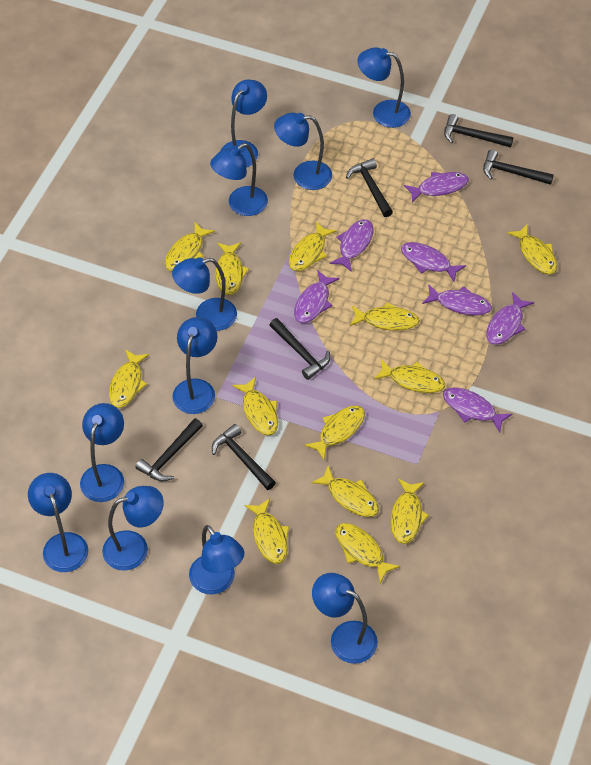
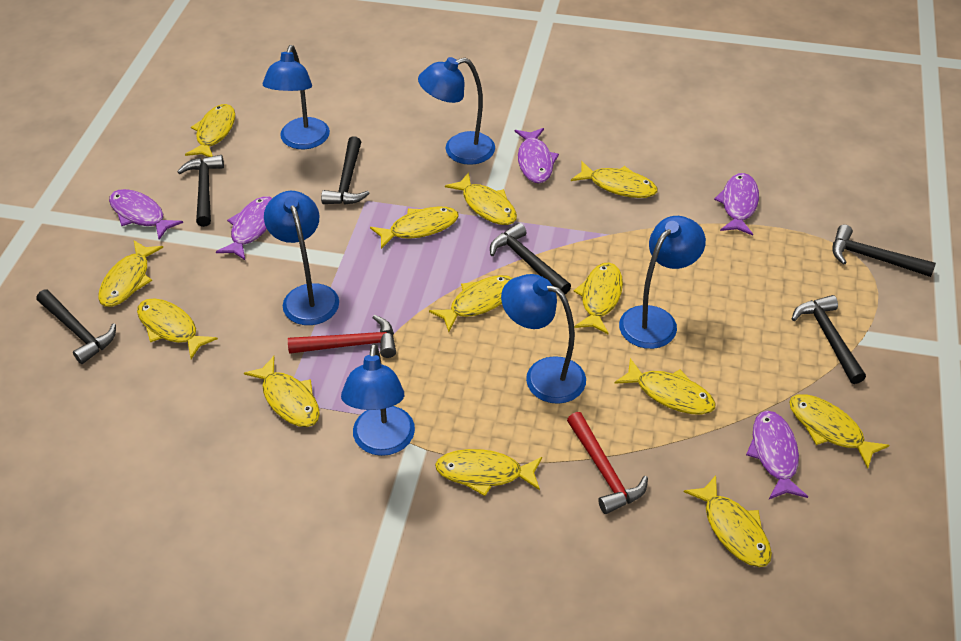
blue lamp: 11 -> 6
purple fish: 7 -> 5
red hammer: 0 -> 2

